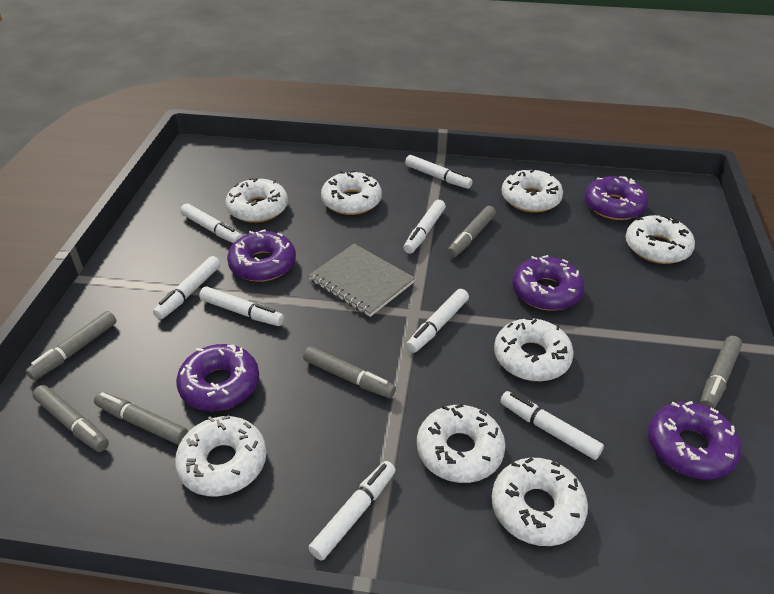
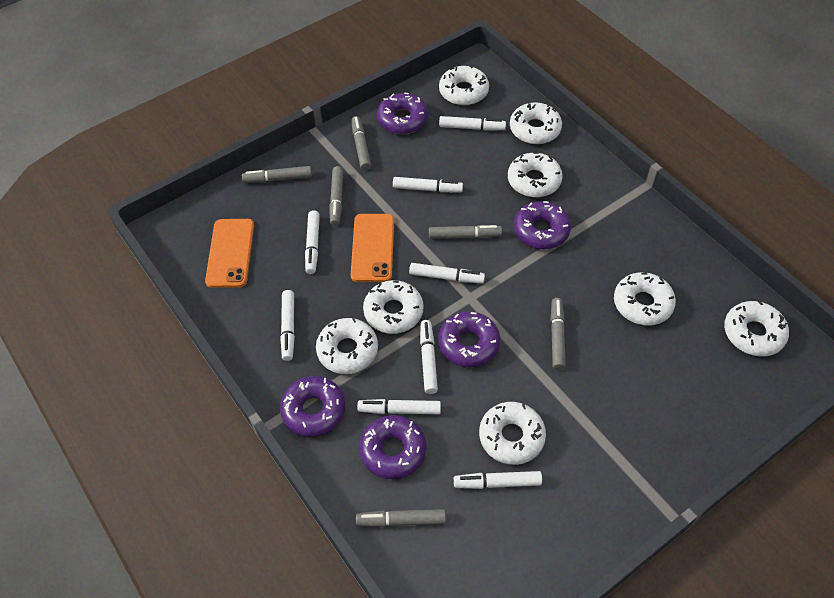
grey notebook: 1 -> 0
orange phone: 0 -> 2

